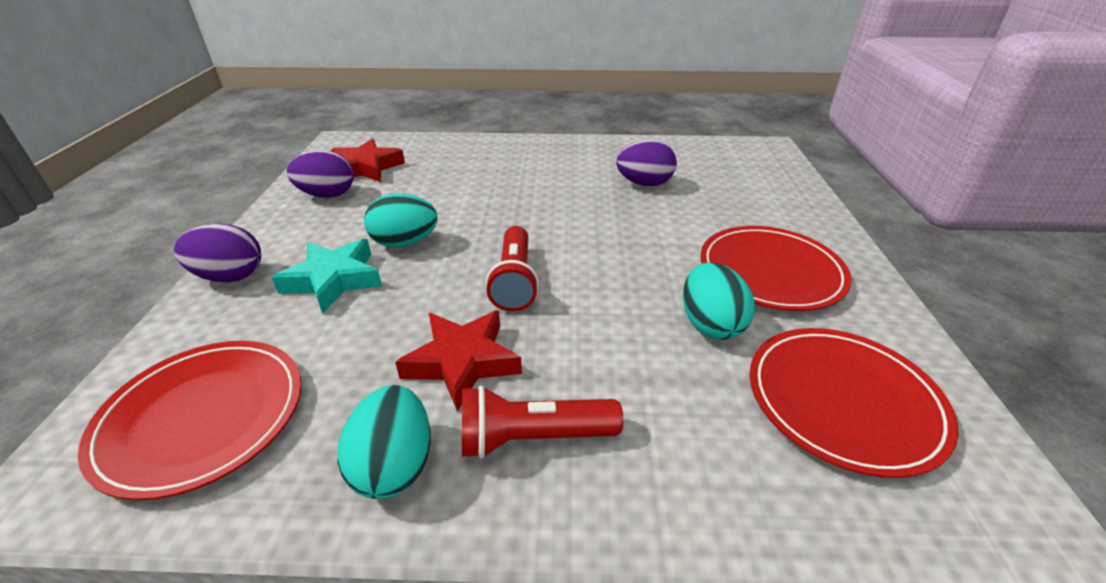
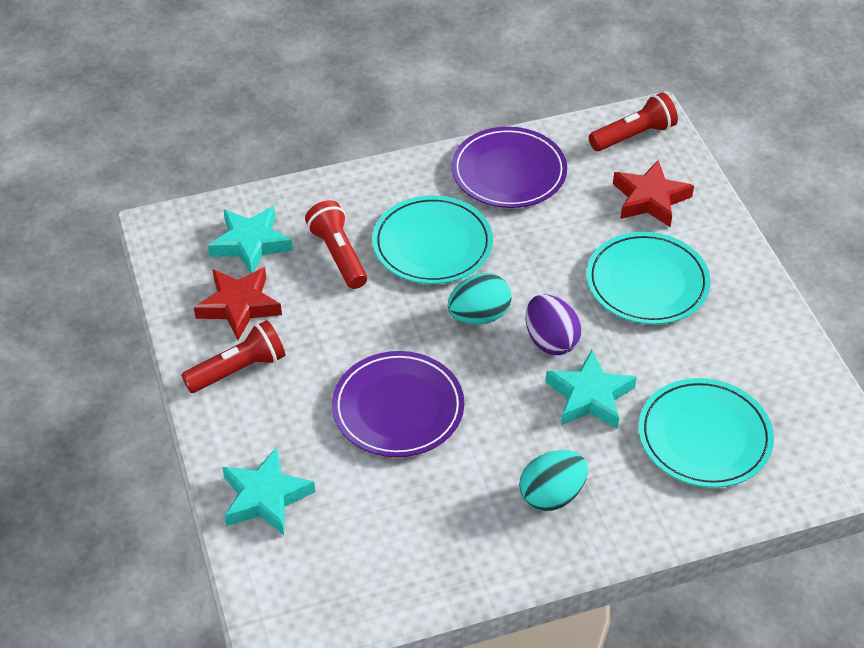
purple egg: 3 -> 1
purple plate: 0 -> 2
red flashlight: 2 -> 3
red plate: 3 -> 0
turquoise egg: 3 -> 2
turquoise plate: 0 -> 3
turquoise star: 1 -> 3

